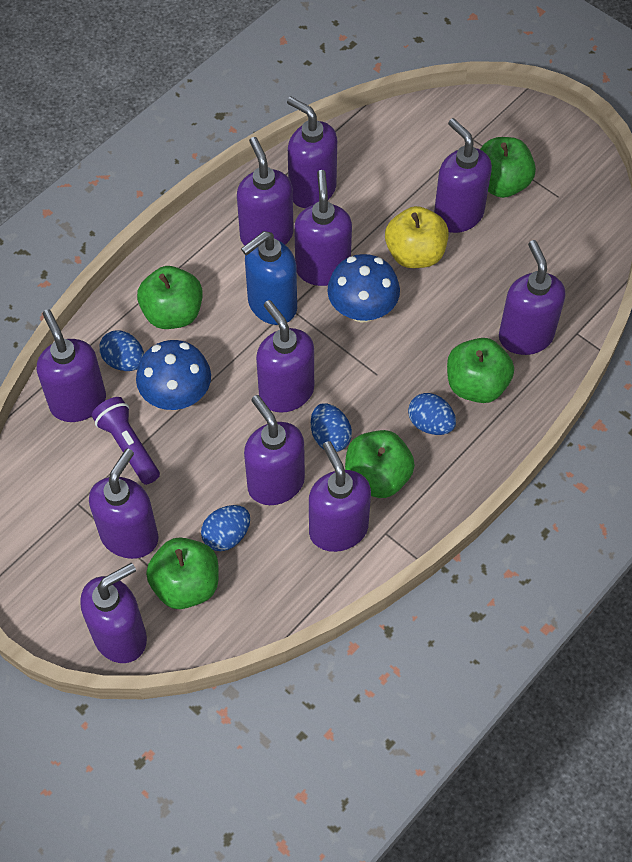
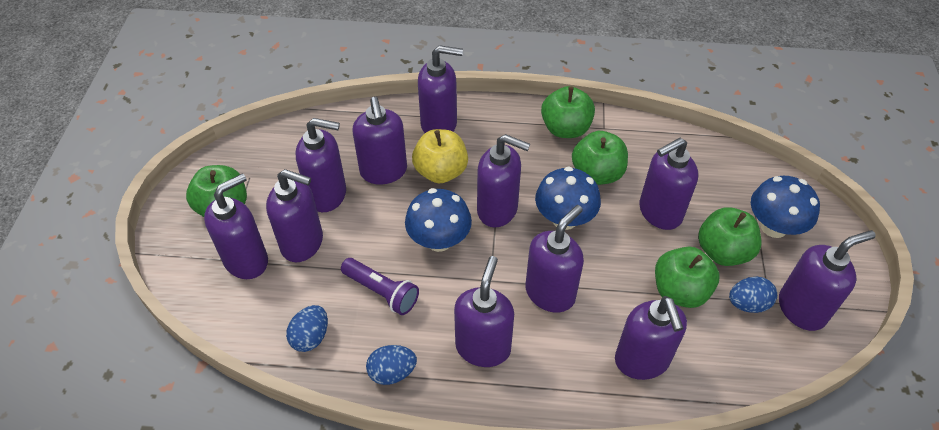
blue egg: 4 -> 3
blue mushroom: 2 -> 3
blue soap dispenser: 1 -> 0

